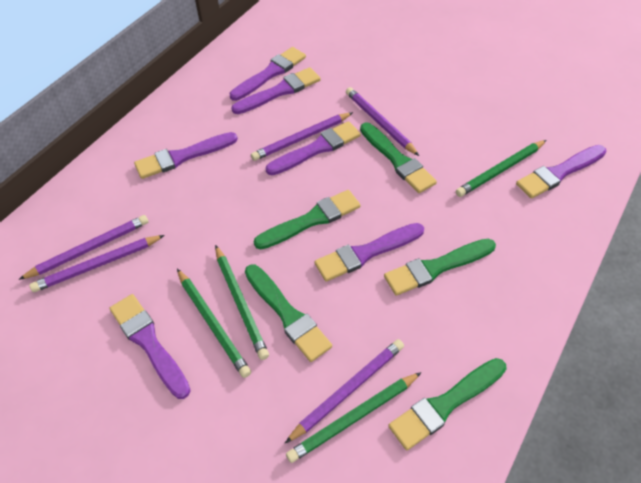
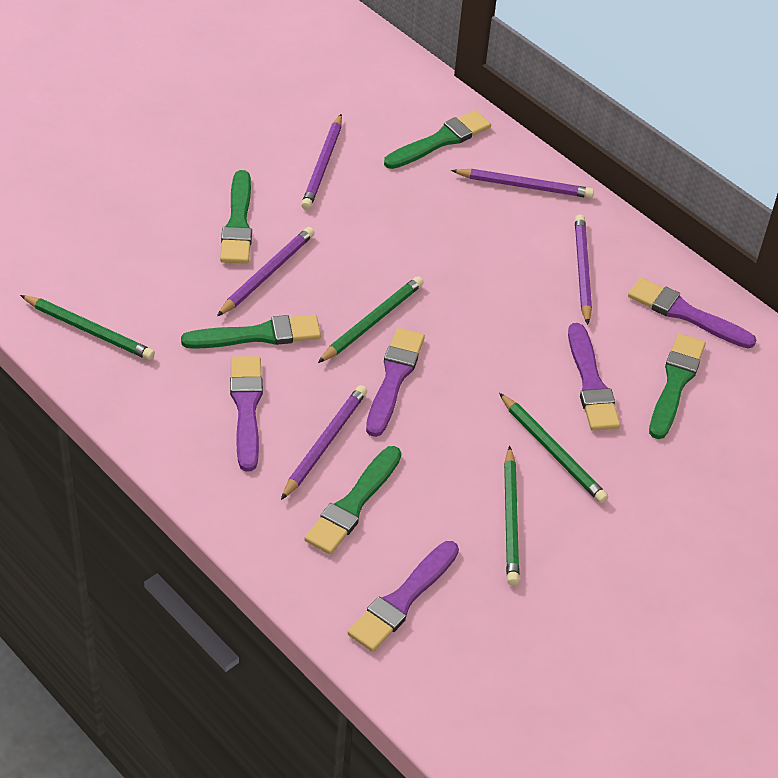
purple brush: 7 -> 5

